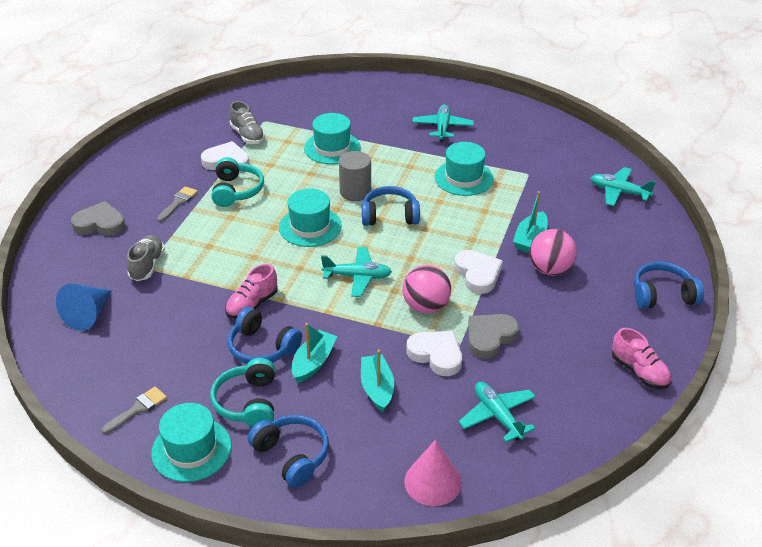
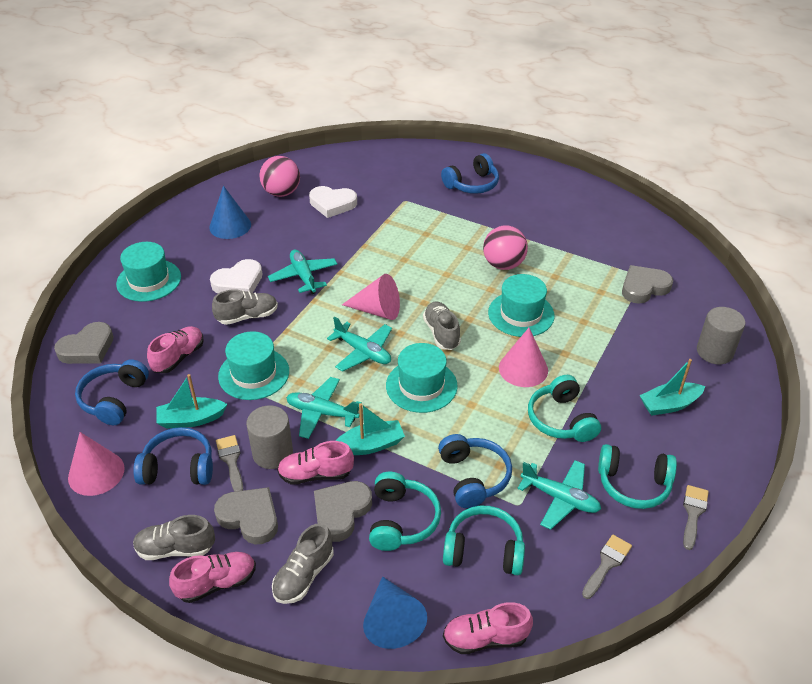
blue cone: 1 -> 2
grey brush: 2 -> 3
grey cylinder: 1 -> 2
grey heart: 2 -> 4
grey shoe: 2 -> 4
pink cone: 1 -> 3
pink shoe: 2 -> 4
turquoise headphones: 2 -> 4
white heart: 3 -> 2

